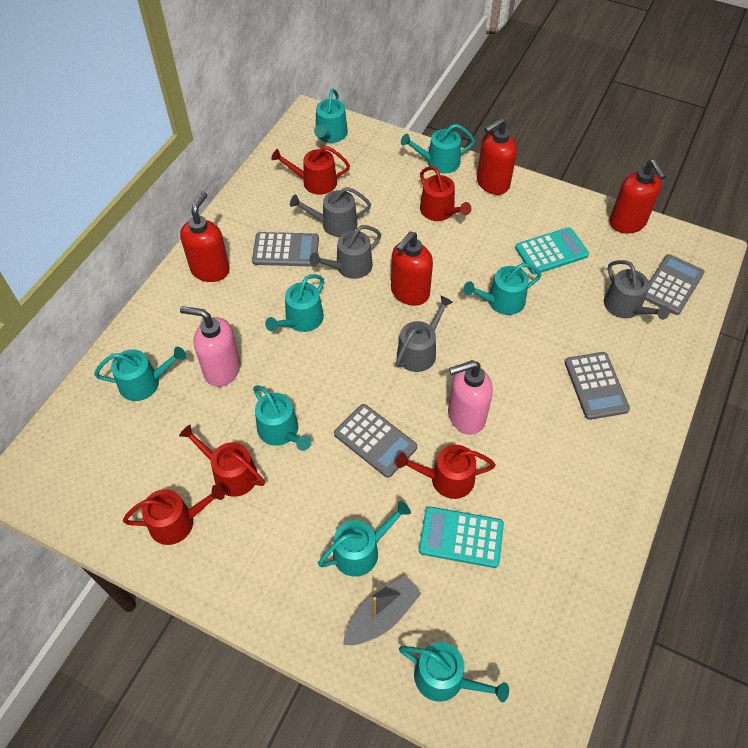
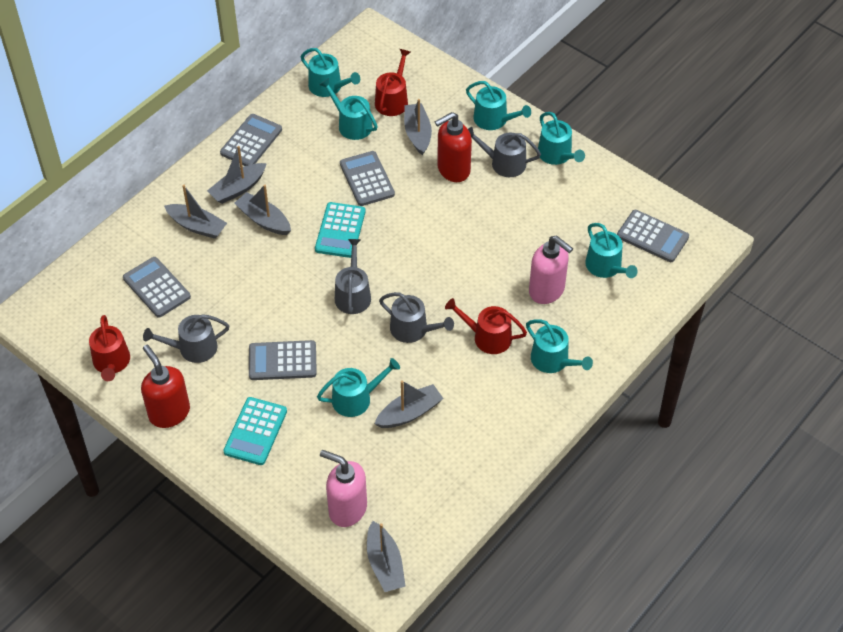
grey boat: 1 -> 6
grey calculator: 4 -> 5
red soap dispenser: 4 -> 2
red watering can: 5 -> 3
turquoise watering can: 8 -> 7

